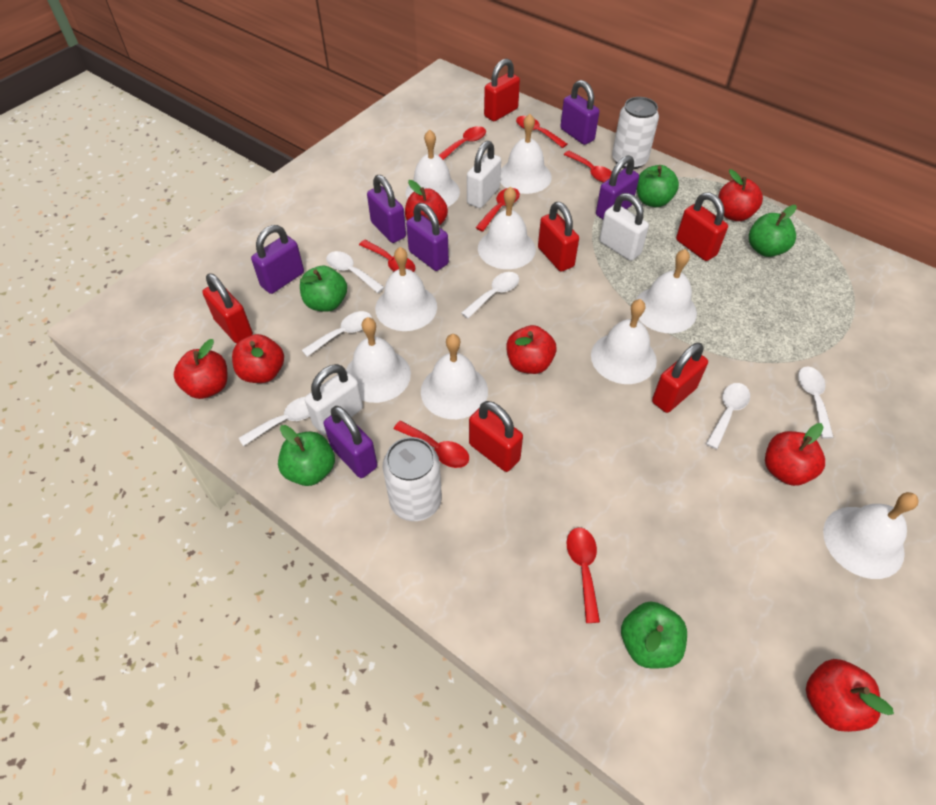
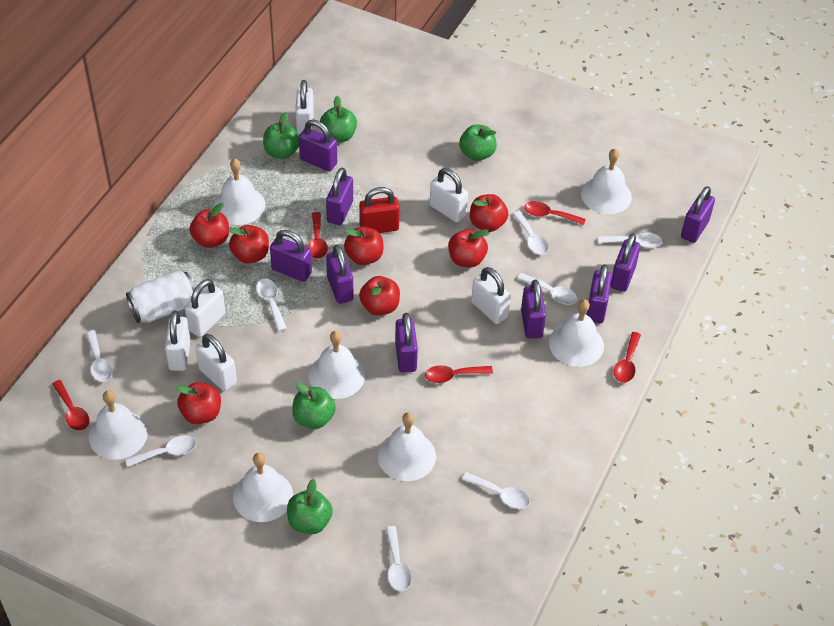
purple padlock: 6 -> 9
red padlock: 6 -> 1
red spoon: 7 -> 5
white bell: 9 -> 7
white can: 2 -> 1
white padlock: 3 -> 6
white spoon: 6 -> 8

